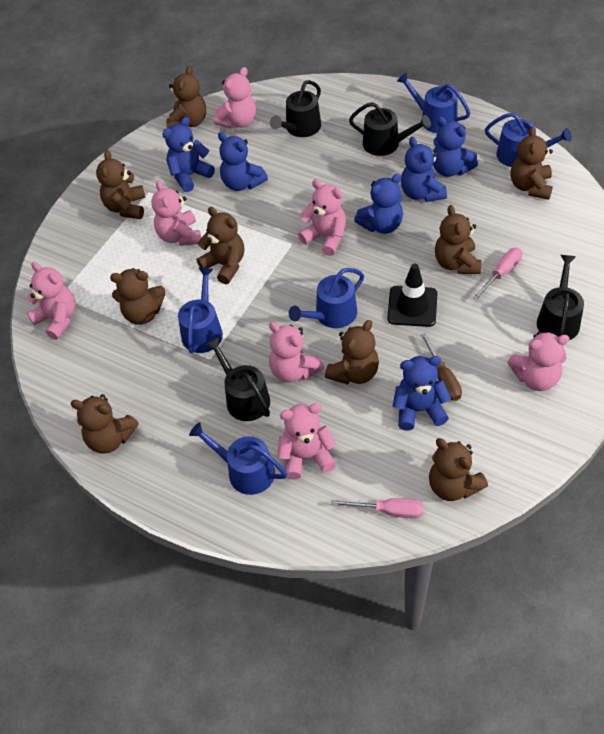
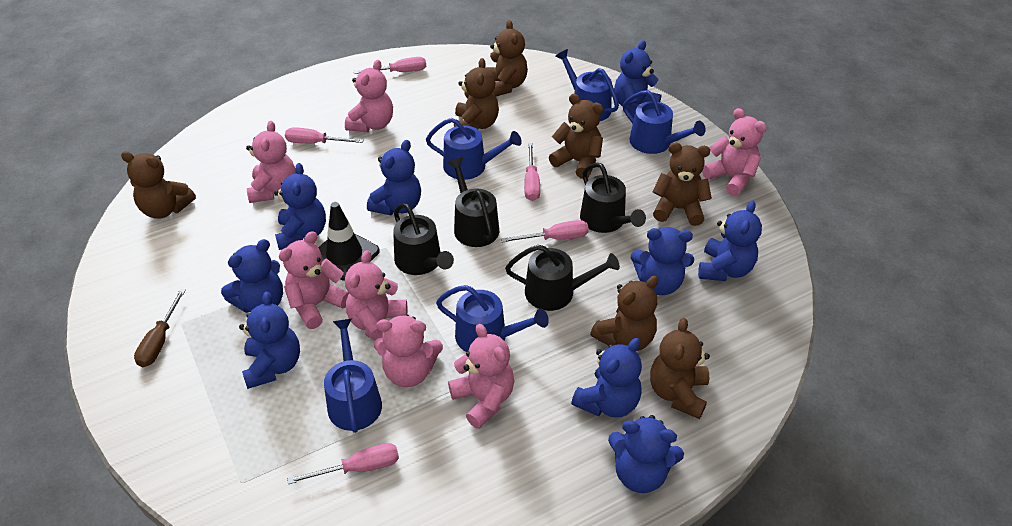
blue teddy bear: 6 -> 9
brown teddy bear: 9 -> 7
pink screwdriver: 2 -> 5

